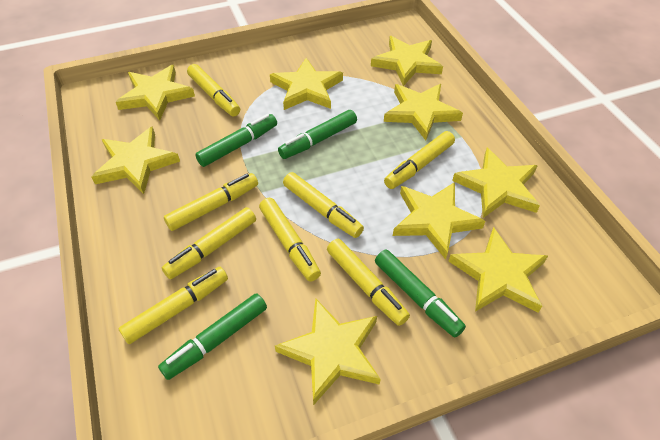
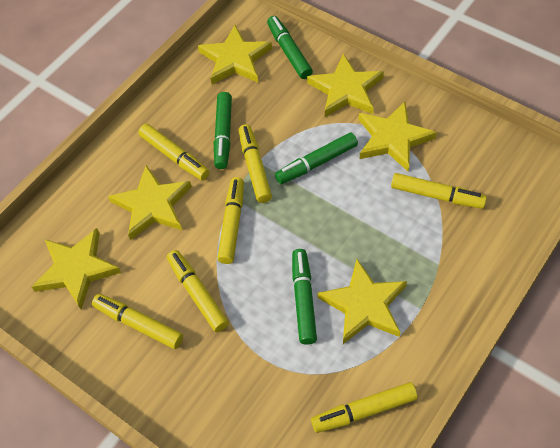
yellow marker: 8 -> 7
yellow star: 9 -> 6

